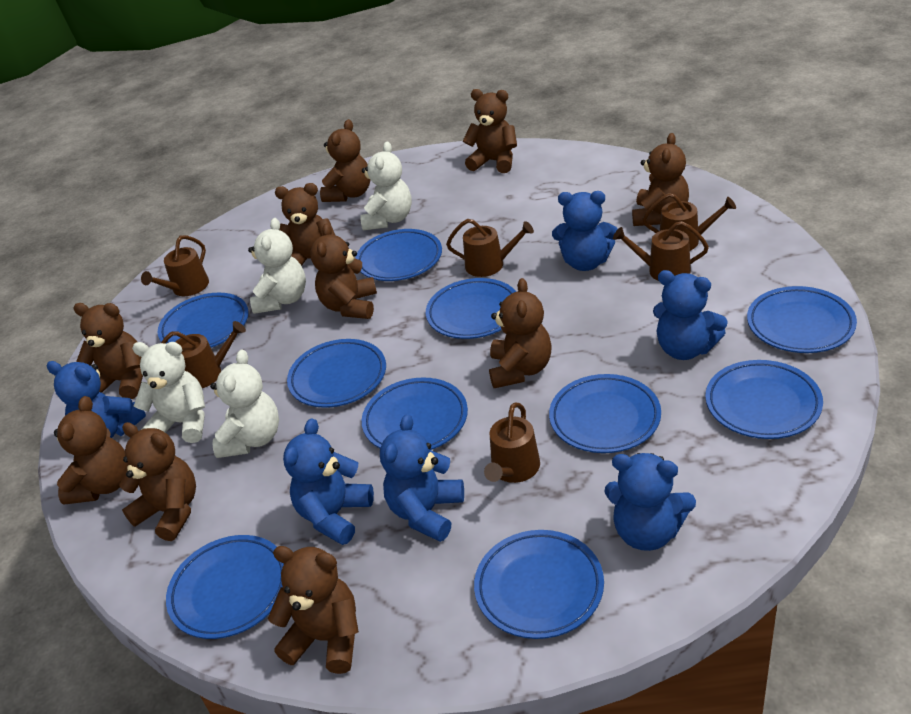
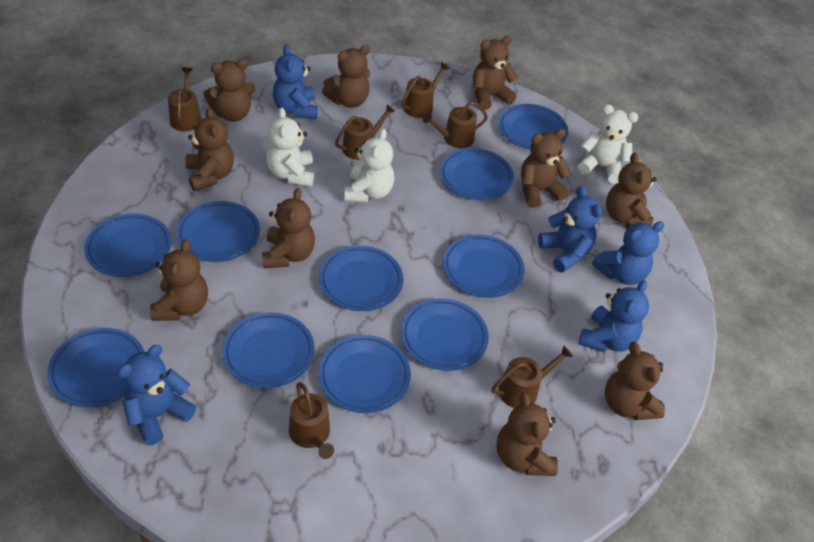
blue teddy bear: 6 -> 5
white teddy bear: 4 -> 3

